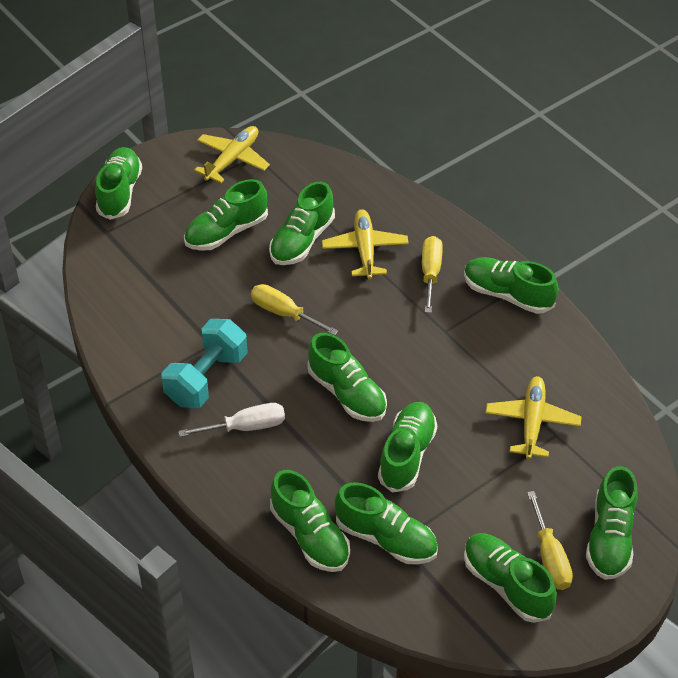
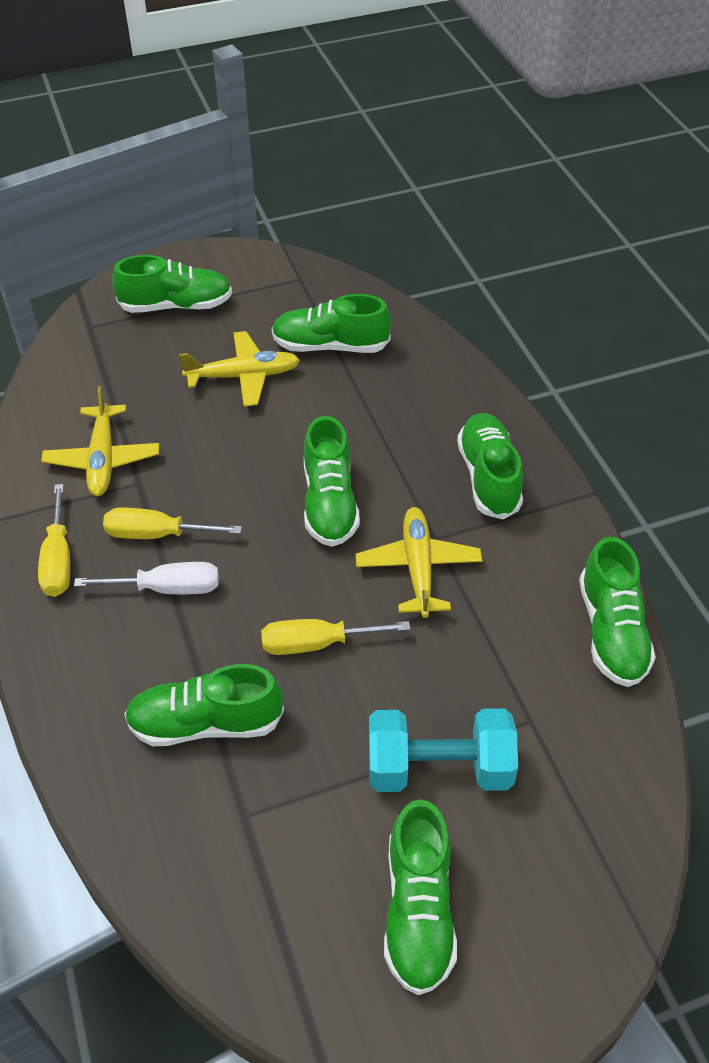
green shoe: 10 -> 7

